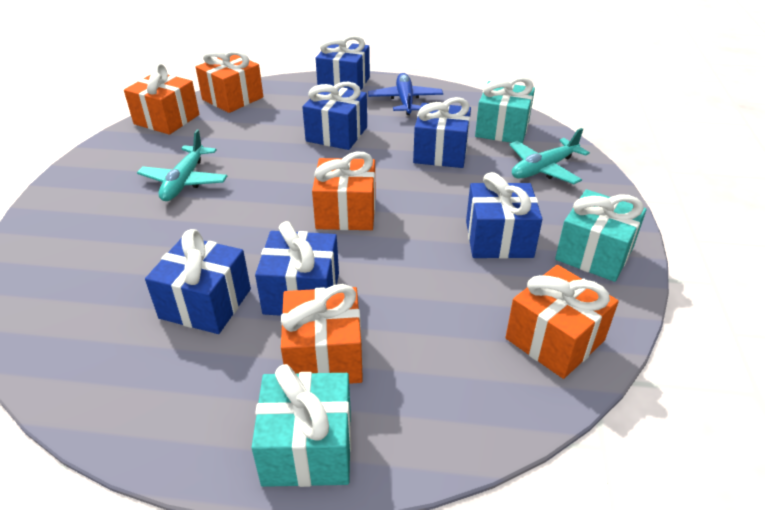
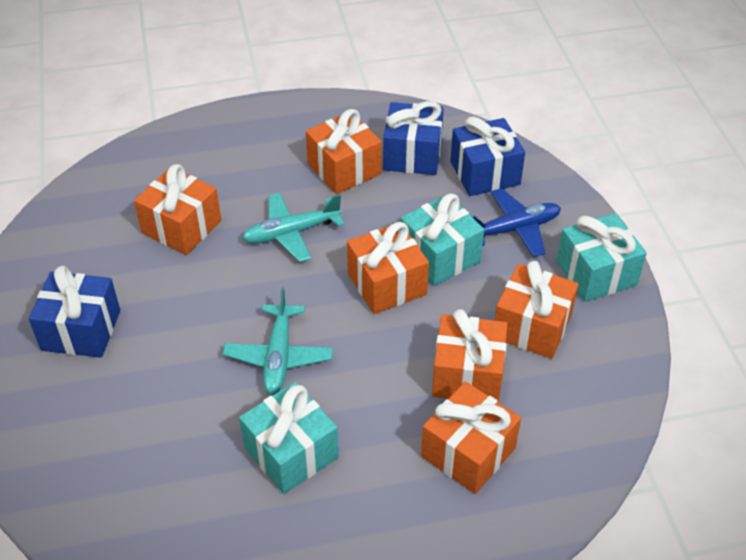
blue gift: 6 -> 3
orange gift: 5 -> 6

